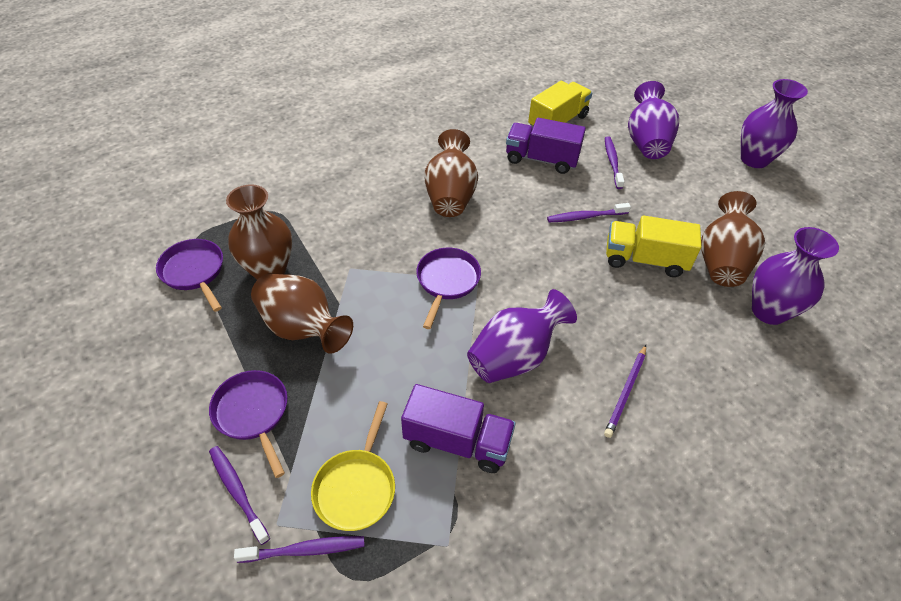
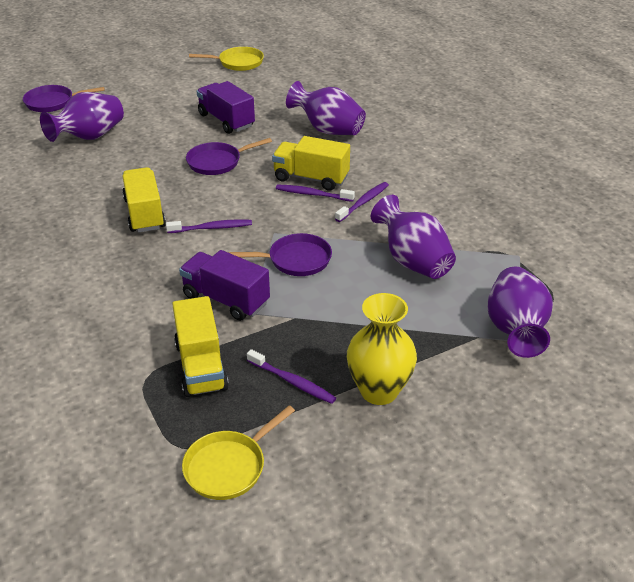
brown vase: 4 -> 0
purple pencil: 1 -> 0
yellow pan: 1 -> 2
yellow truck: 2 -> 3
yellow vase: 0 -> 1

